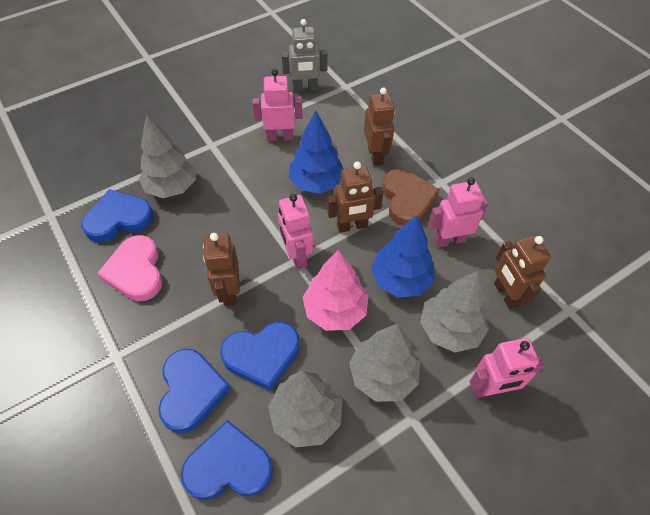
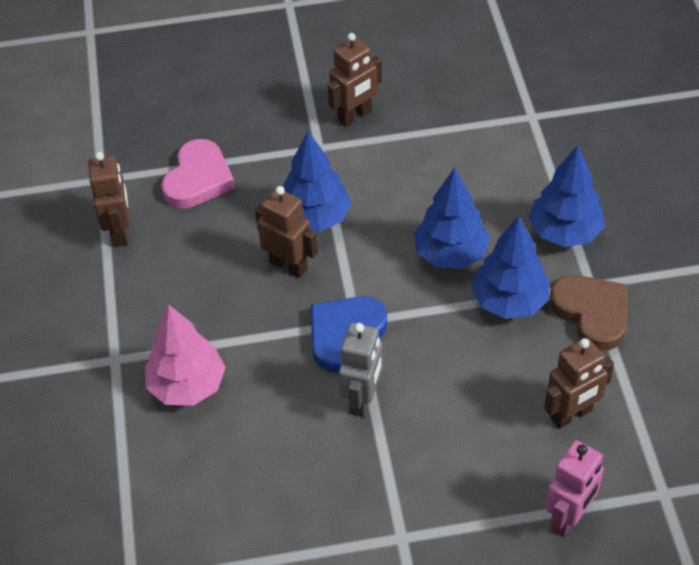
blue heart: 4 -> 1
blue tree: 2 -> 4
grey tree: 4 -> 0
pink robot: 4 -> 1

